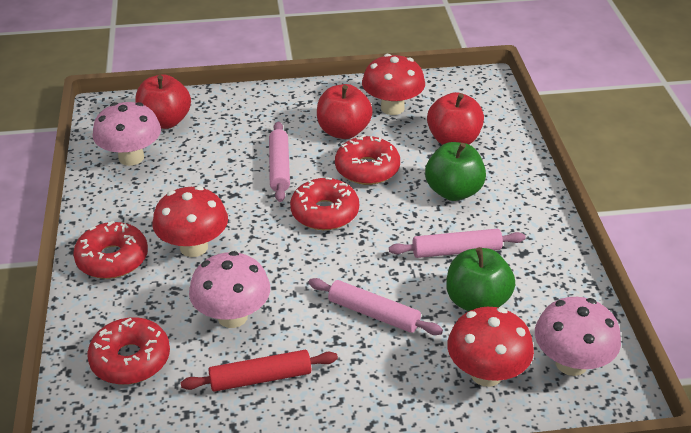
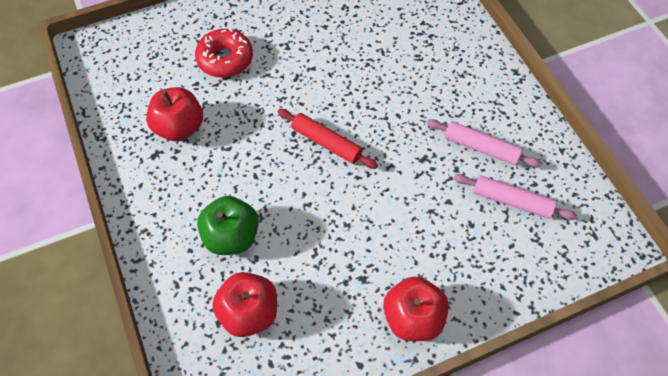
green apple: 2 -> 1
pink mushroom: 3 -> 0
pink rolling pin: 3 -> 2
red donut: 4 -> 1
red mushroom: 3 -> 0

